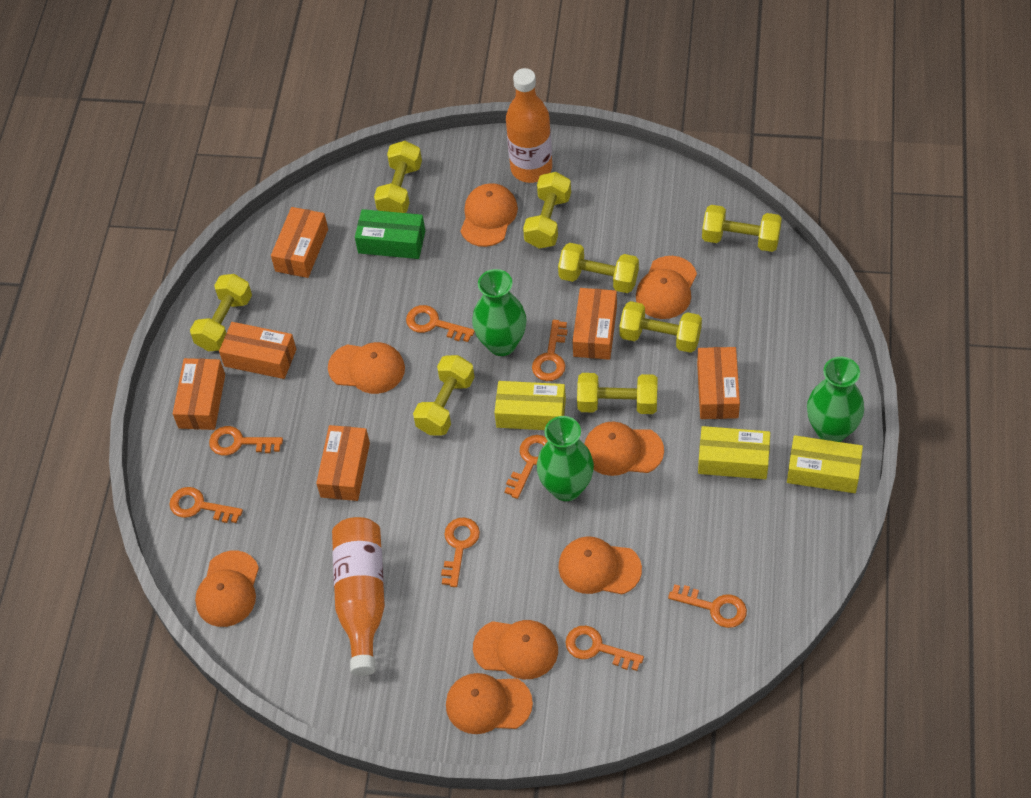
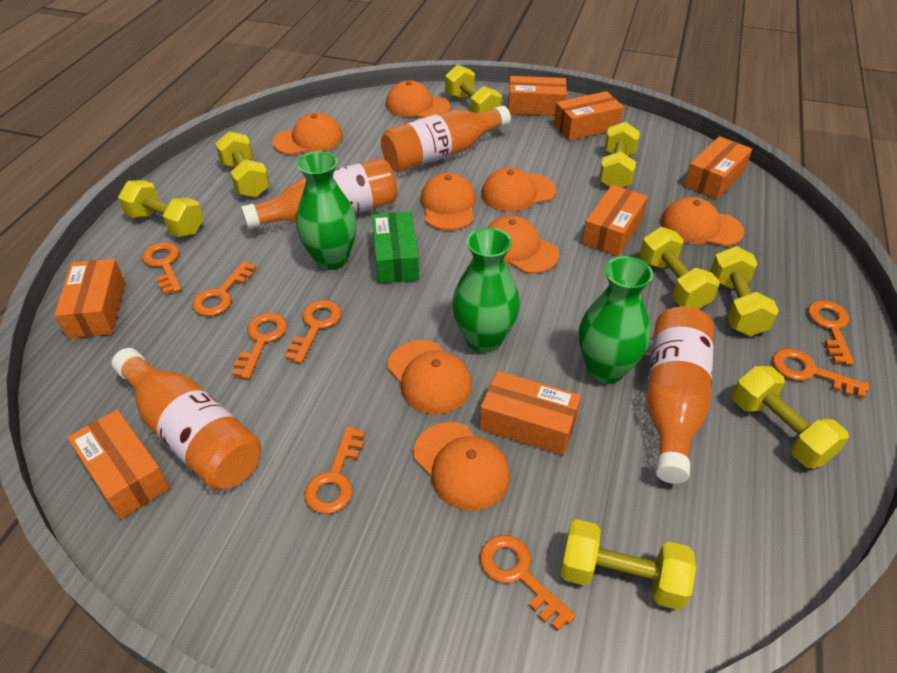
orange bottle: 2 -> 4
orange box: 6 -> 7
yellow box: 3 -> 0

